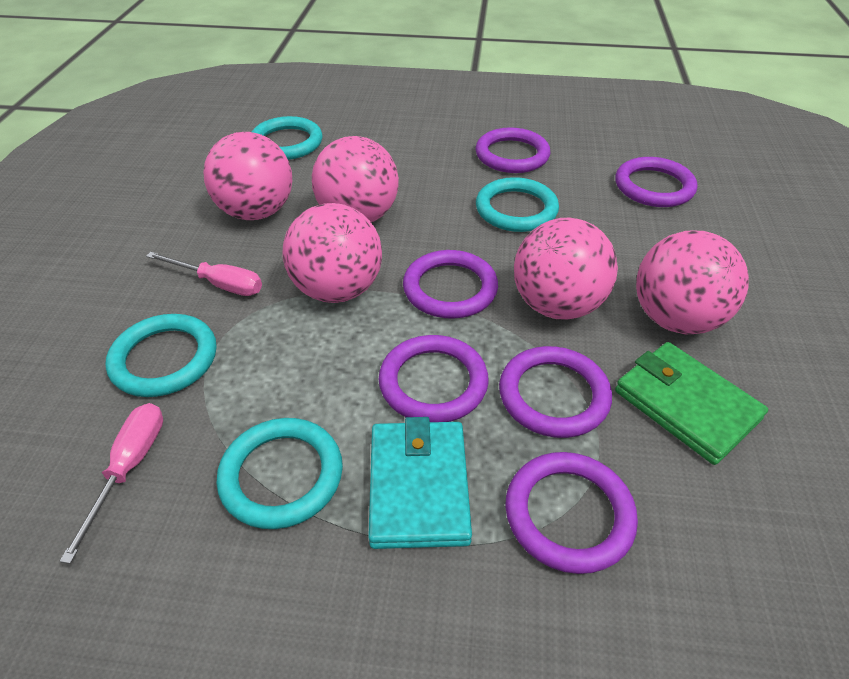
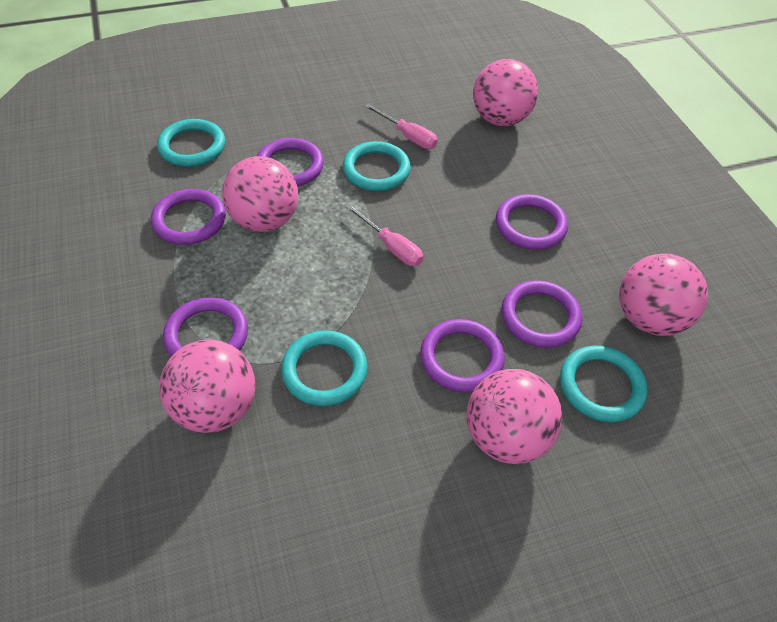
green wallet: 1 -> 0
turquoise wallet: 1 -> 0

